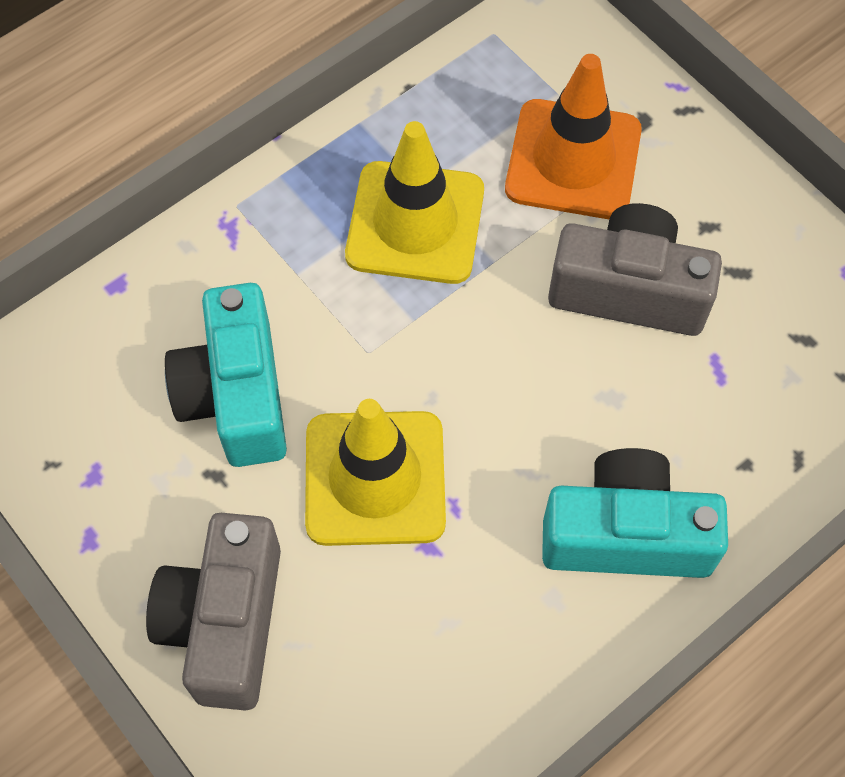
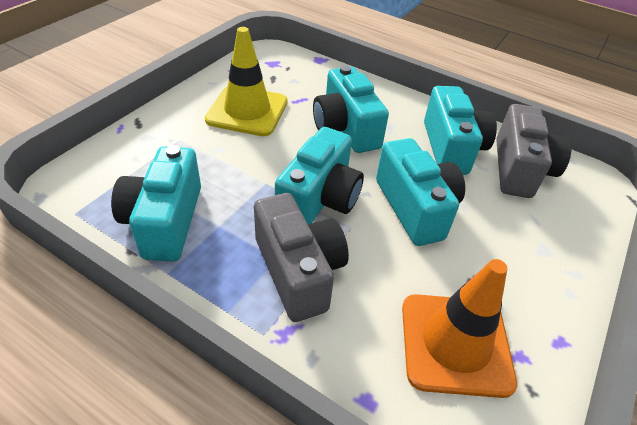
turquoise camera: 2 -> 5
yellow traffic cone: 2 -> 1

